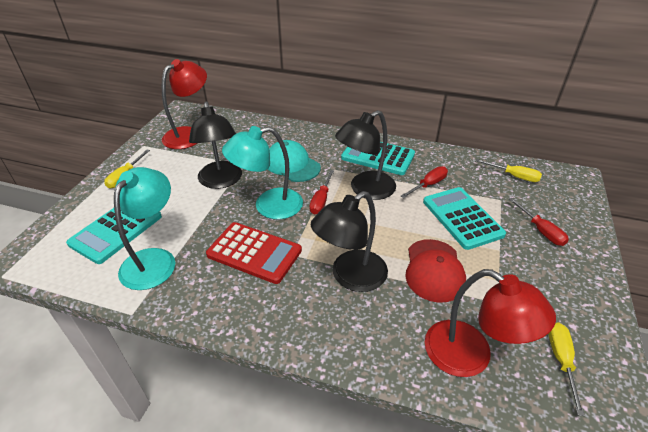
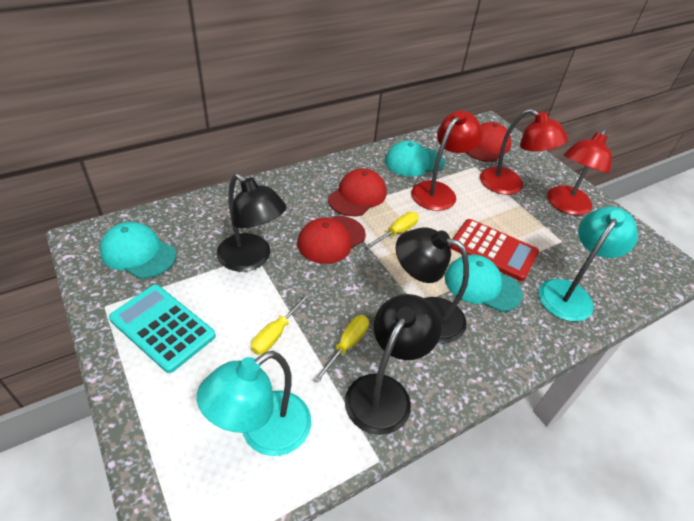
red cap: 1 -> 3
red lamp: 2 -> 3
red screwdriver: 3 -> 0
turquoise calculator: 3 -> 1
turquoise cap: 1 -> 3

